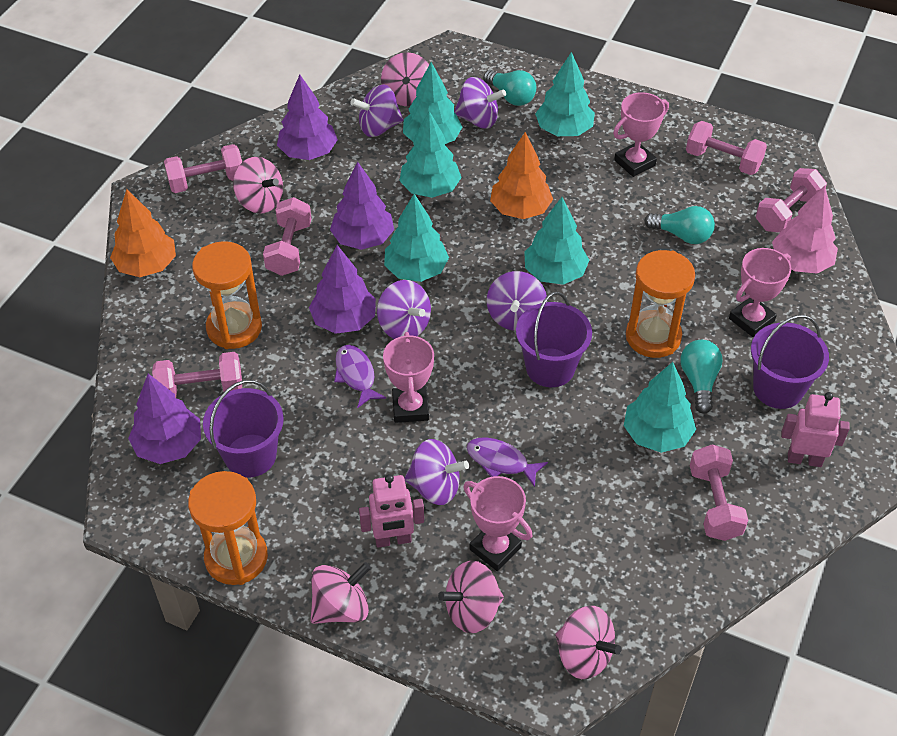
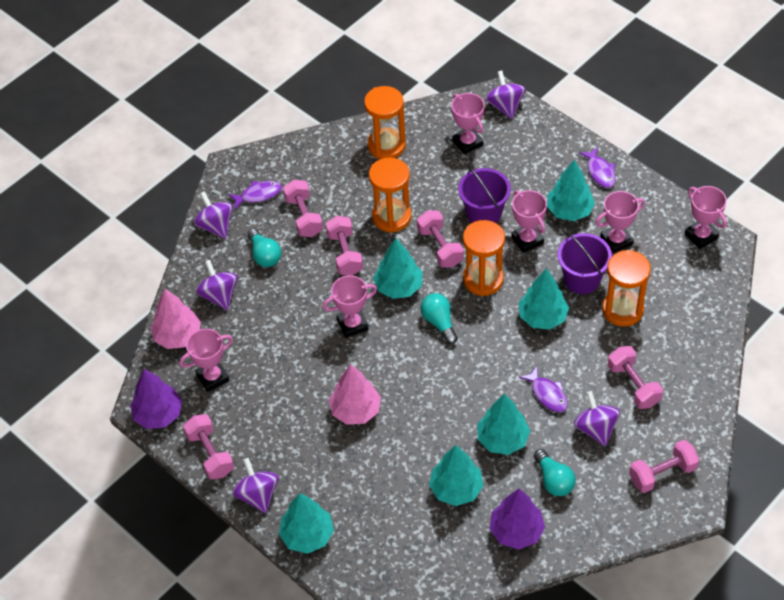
orange hourglass: 3 -> 4
orange tree: 2 -> 0
pink robot: 2 -> 0
pink spinning top: 5 -> 0
pink tree: 1 -> 2
pink trophy: 4 -> 6
purple bucket: 3 -> 2
purple fish: 2 -> 3
purple tree: 4 -> 2

